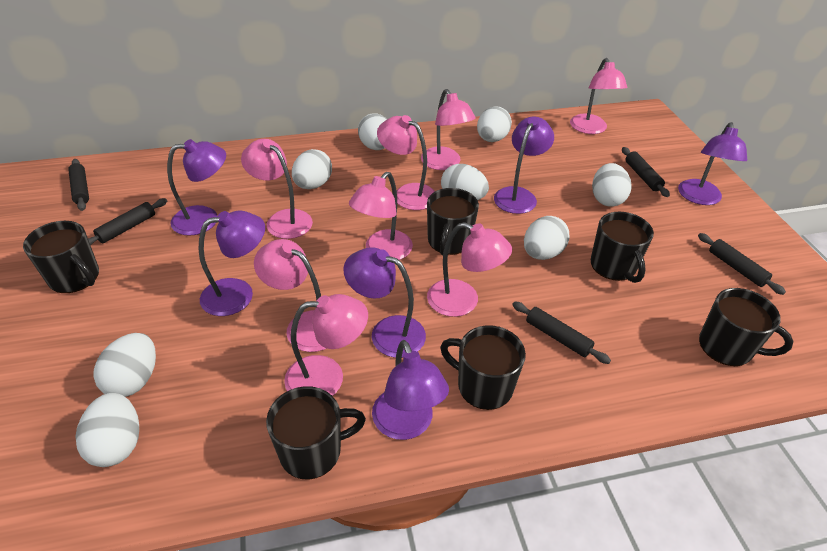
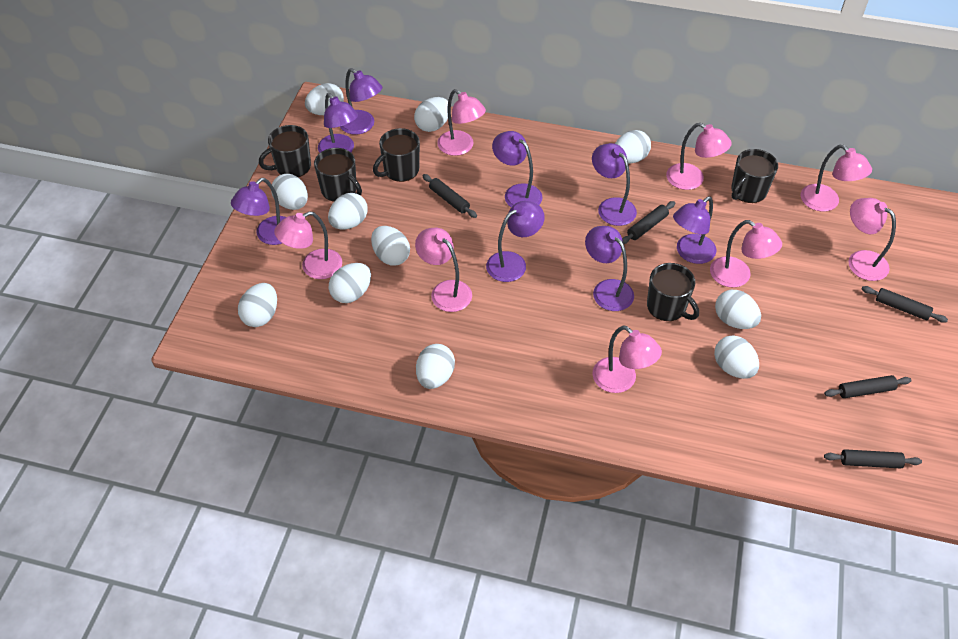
black mug: 6 -> 5
purple lamp: 6 -> 8
white egg: 8 -> 11

